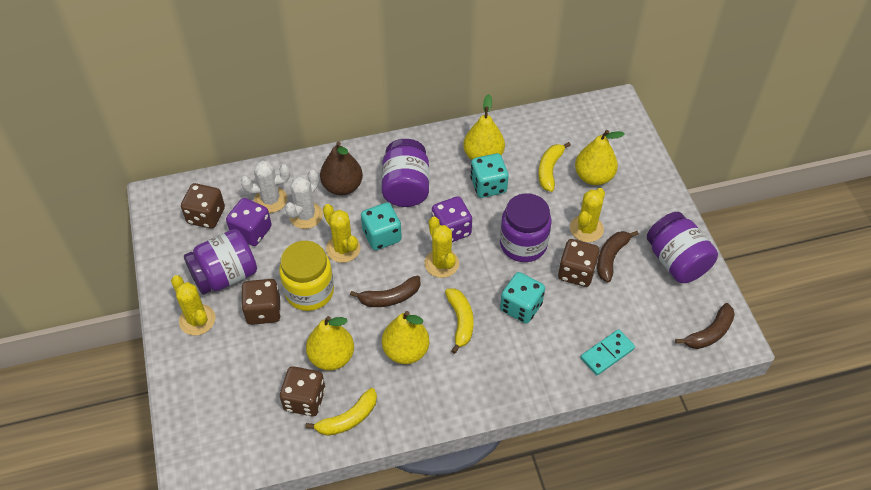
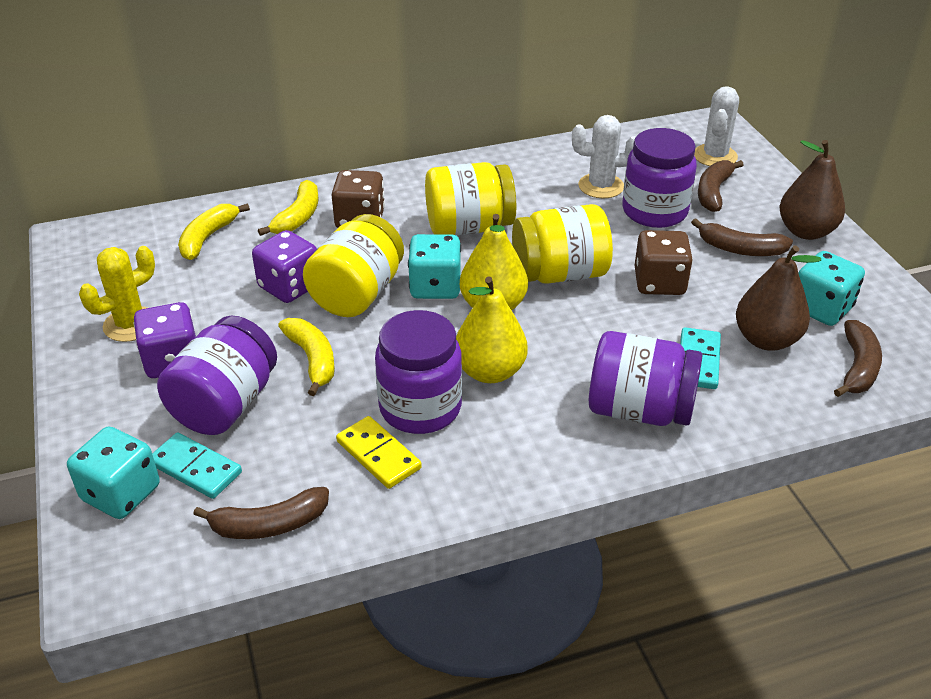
brown banana: 3 -> 4
brown dice: 4 -> 2
brown pear: 1 -> 2
turquoise domino: 1 -> 2
yellow cactus: 4 -> 1
yellow domino: 0 -> 1
yellow jar: 1 -> 3
yellow pear: 4 -> 2

